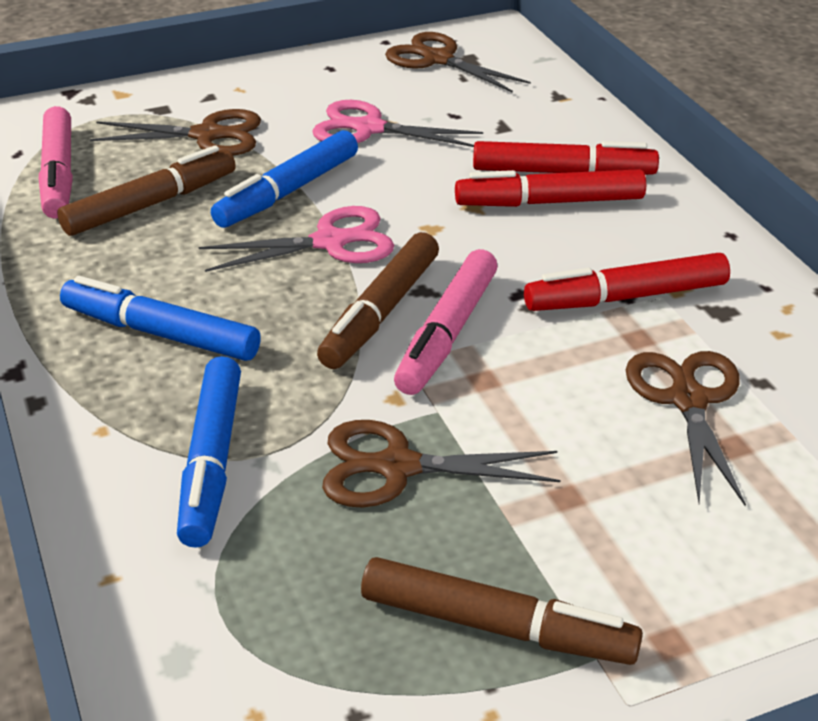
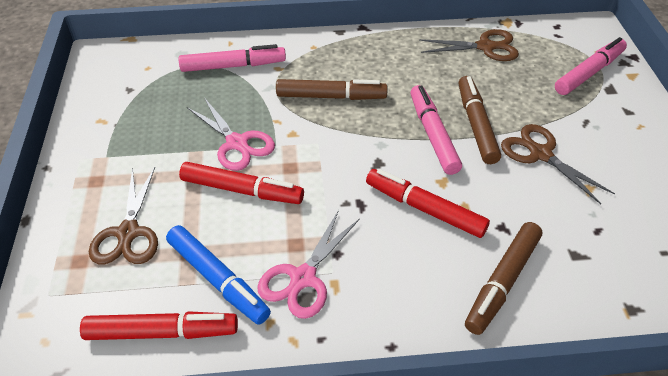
blue marker: 3 -> 1
brown scissors: 4 -> 3
pink marker: 2 -> 3

